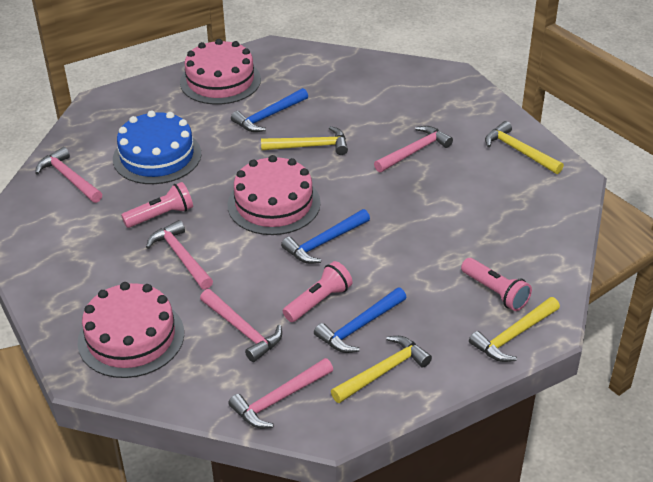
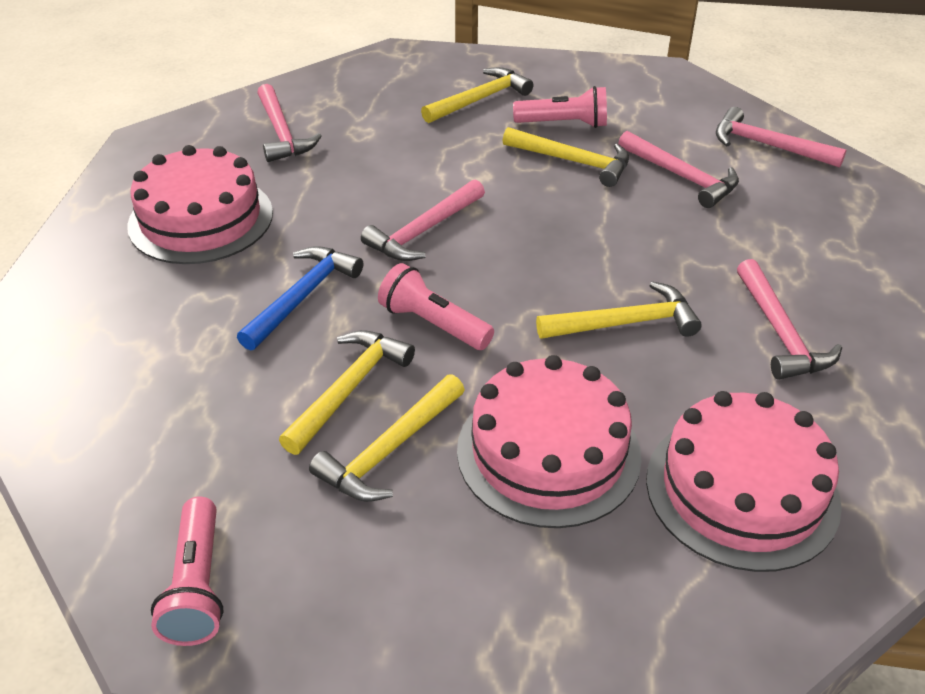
blue cake: 1 -> 0
blue hammer: 3 -> 1
yellow hammer: 4 -> 5

